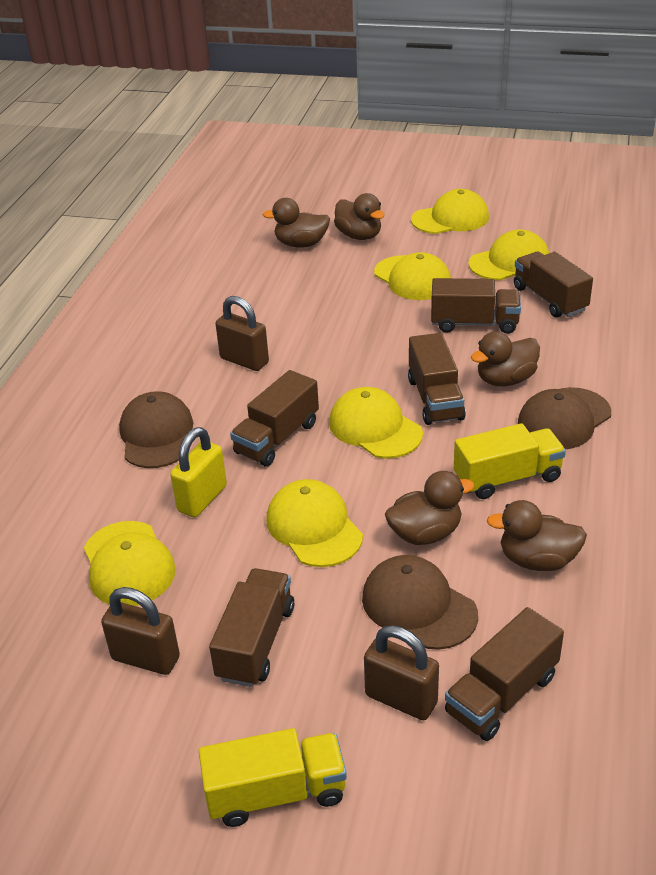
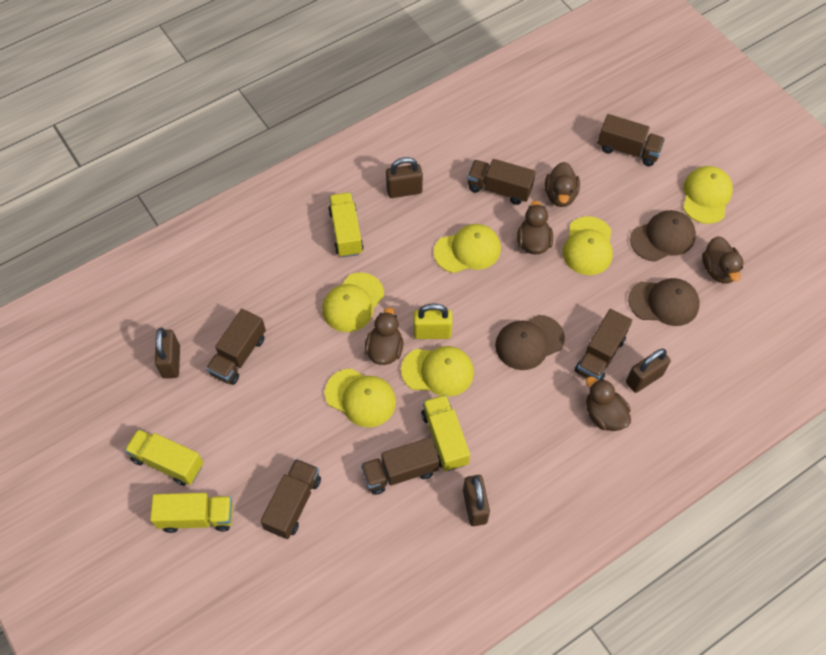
brown padlock: 3 -> 4
yellow truck: 2 -> 4

